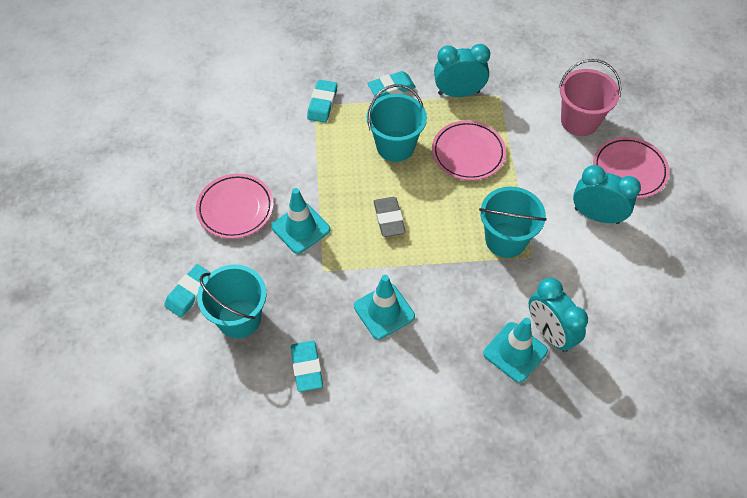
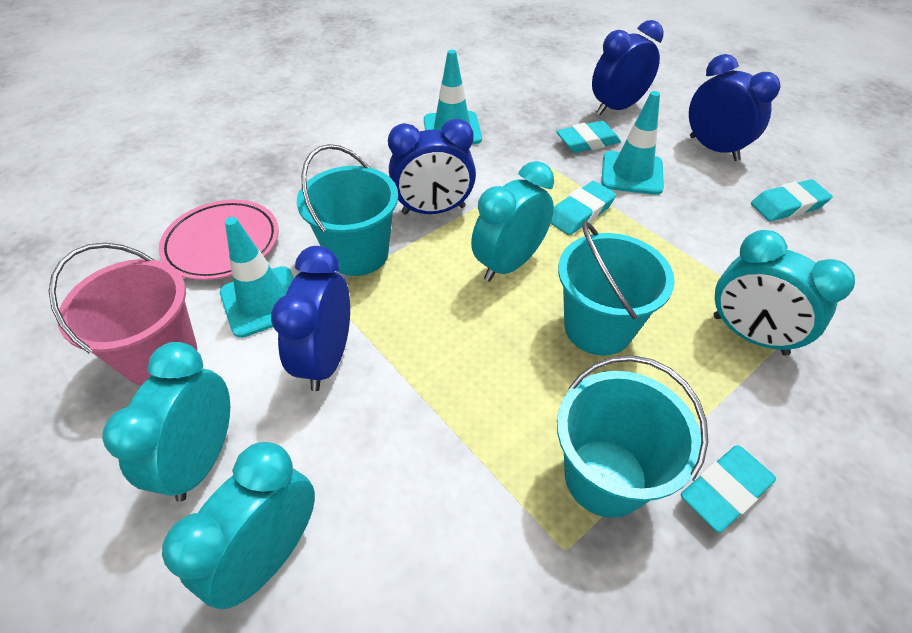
blue clock: 0 -> 4
grey eraser: 1 -> 0
pink plate: 3 -> 1
turquoise clock: 3 -> 4

